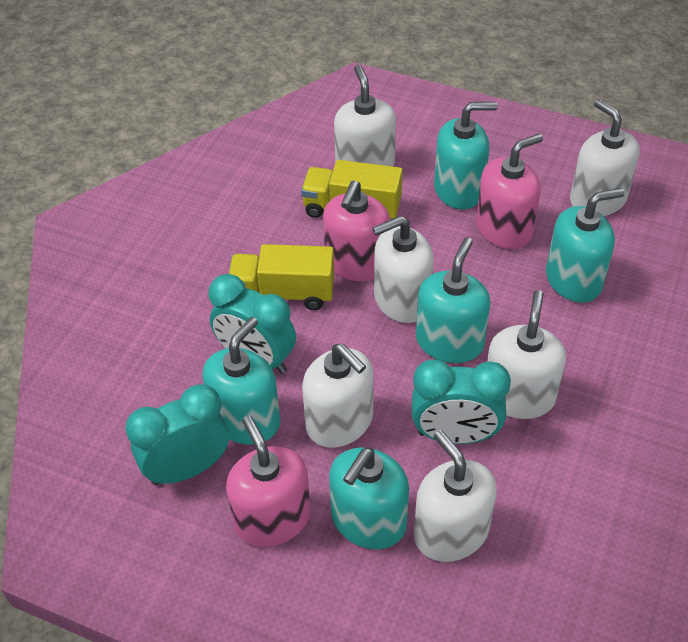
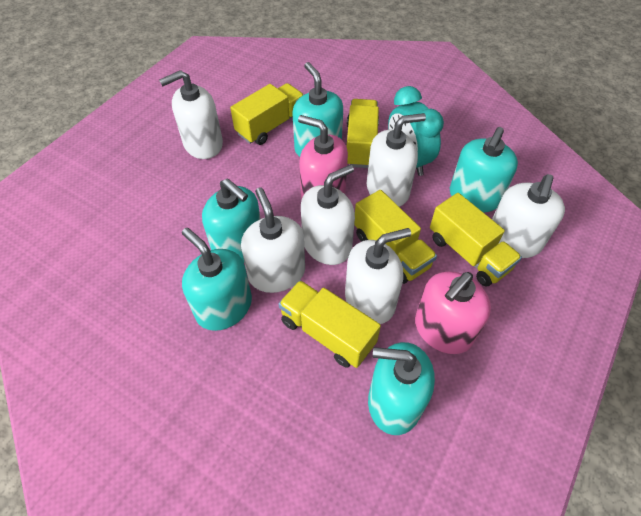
pink soap dispenser: 3 -> 2
turquoise clock: 3 -> 1
yellow truck: 2 -> 5

